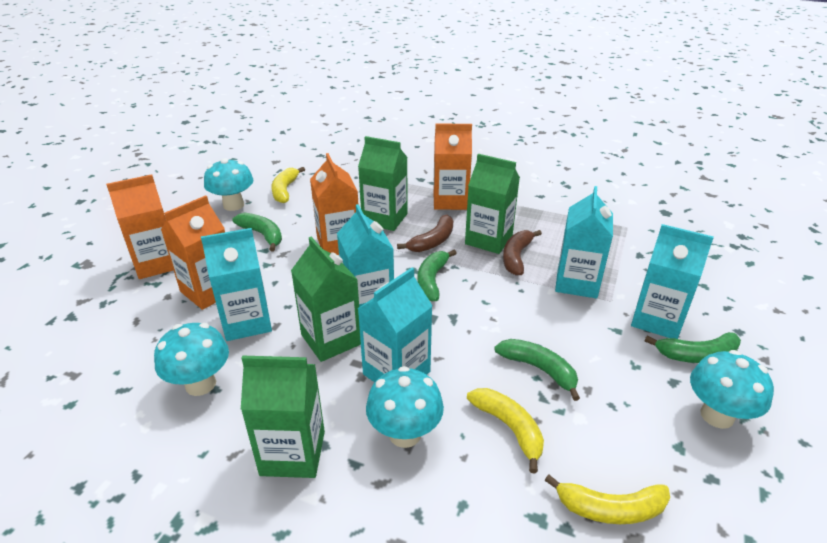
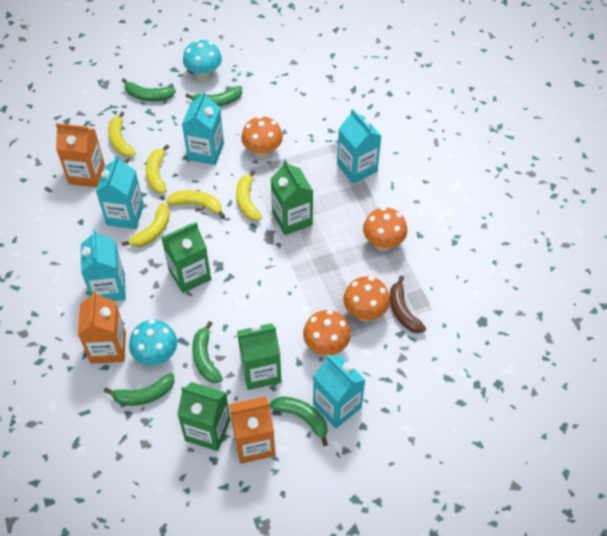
brown banana: 2 -> 1
green banana: 4 -> 5
orange carton: 4 -> 3
orange mushroom: 0 -> 4
turquoise mushroom: 4 -> 2
yellow banana: 3 -> 5

